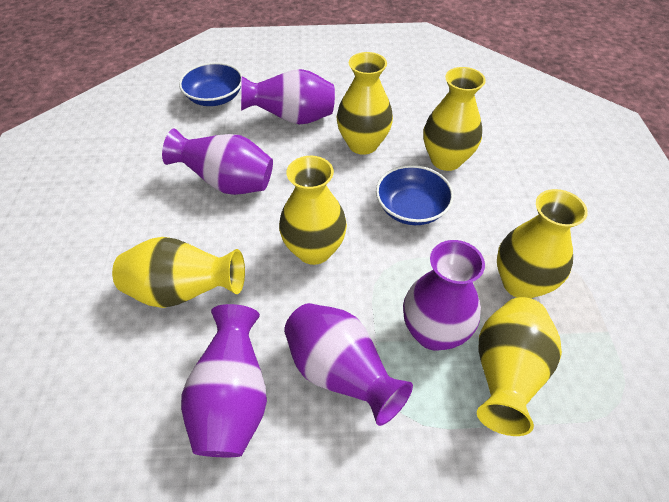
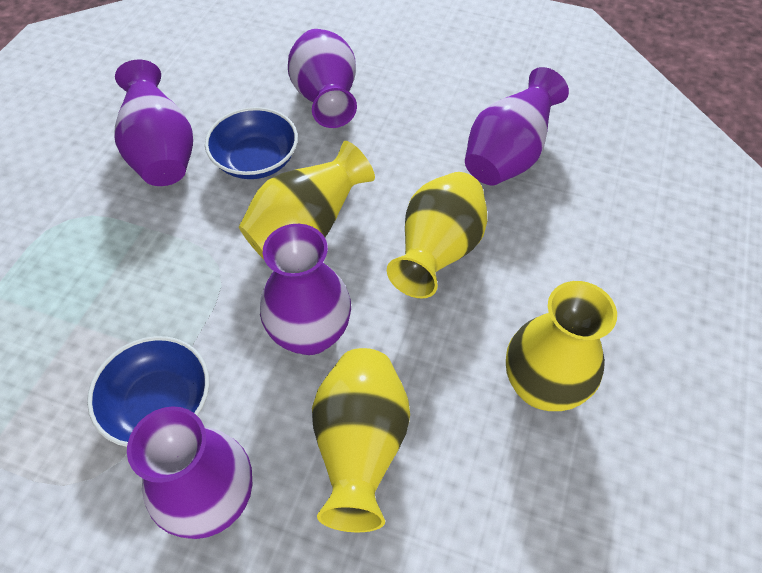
yellow vase: 6 -> 4

